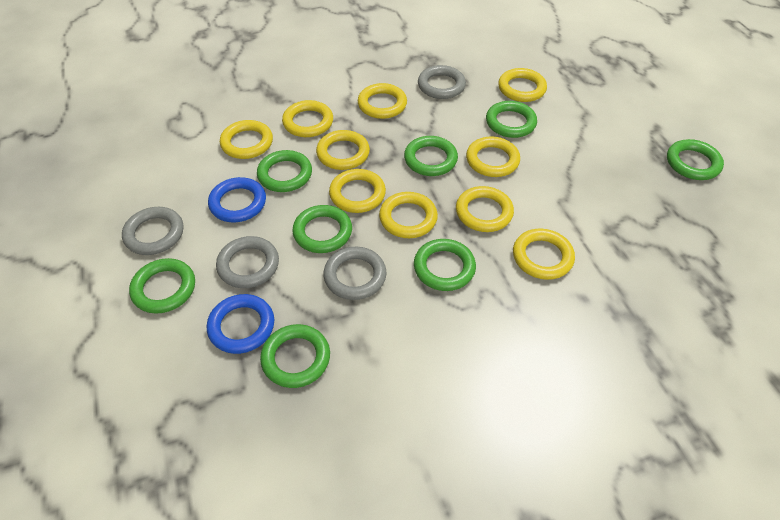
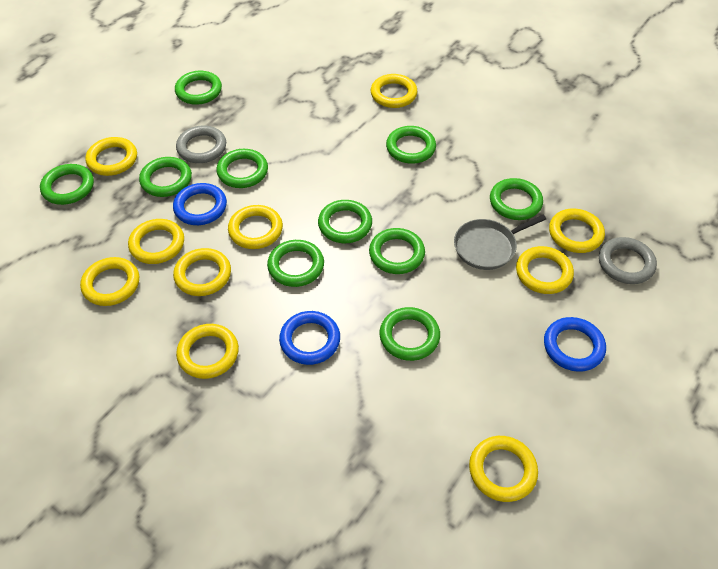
blue ring: 2 -> 3
green ring: 8 -> 10
grey pan: 0 -> 1
grey ring: 4 -> 2

